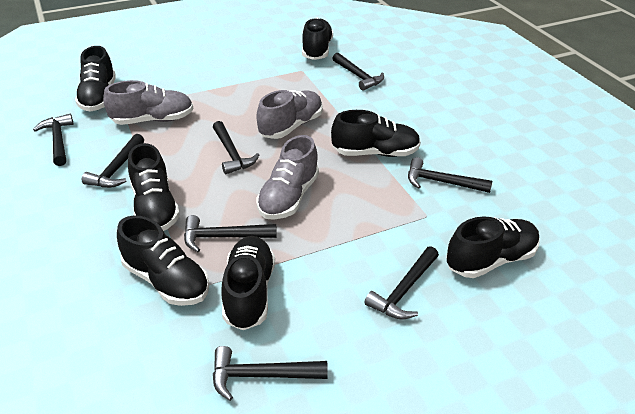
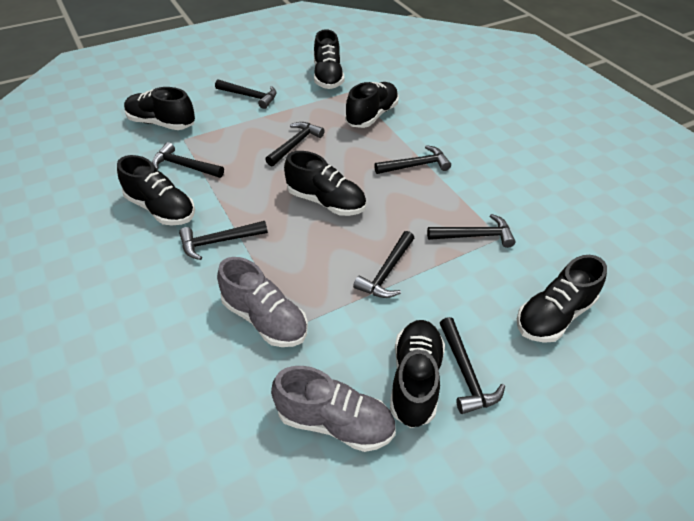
grey shoe: 3 -> 2

